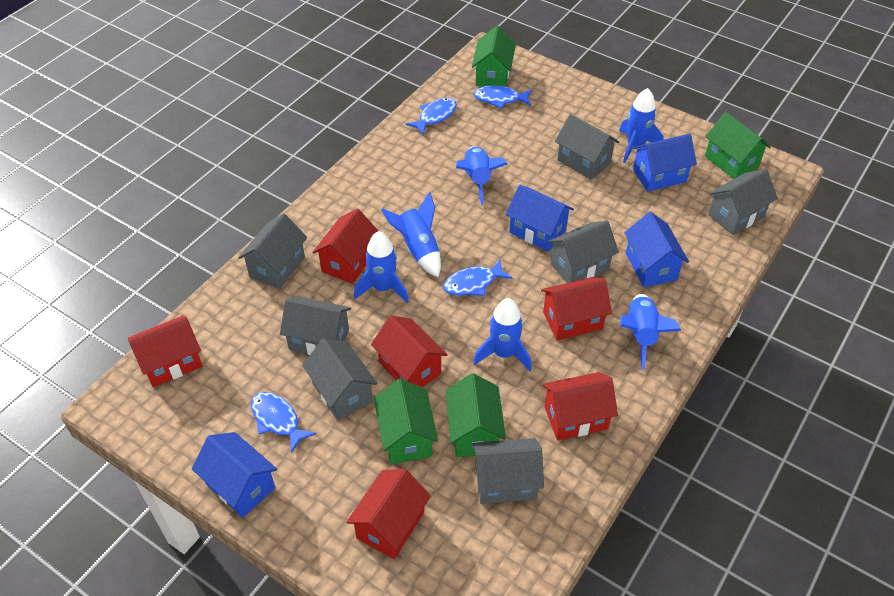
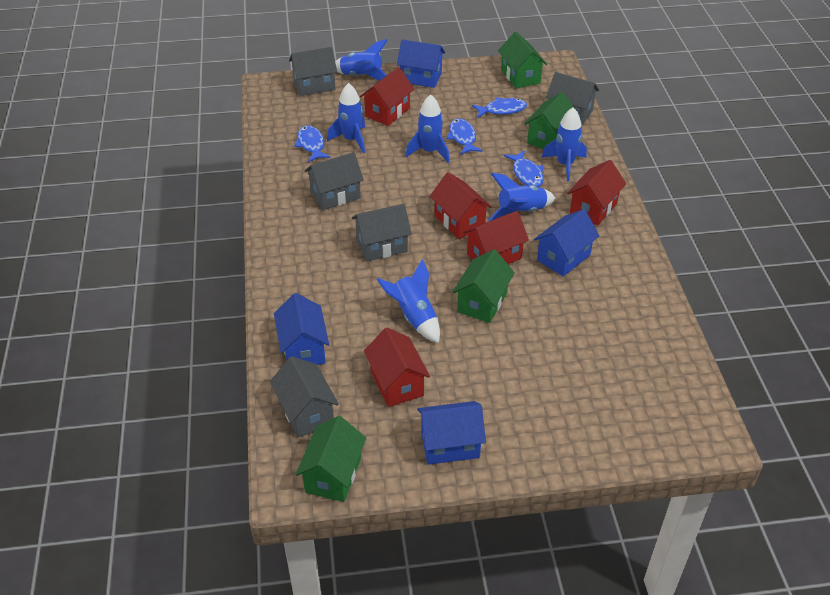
grey house: 7 -> 5
red house: 6 -> 5

